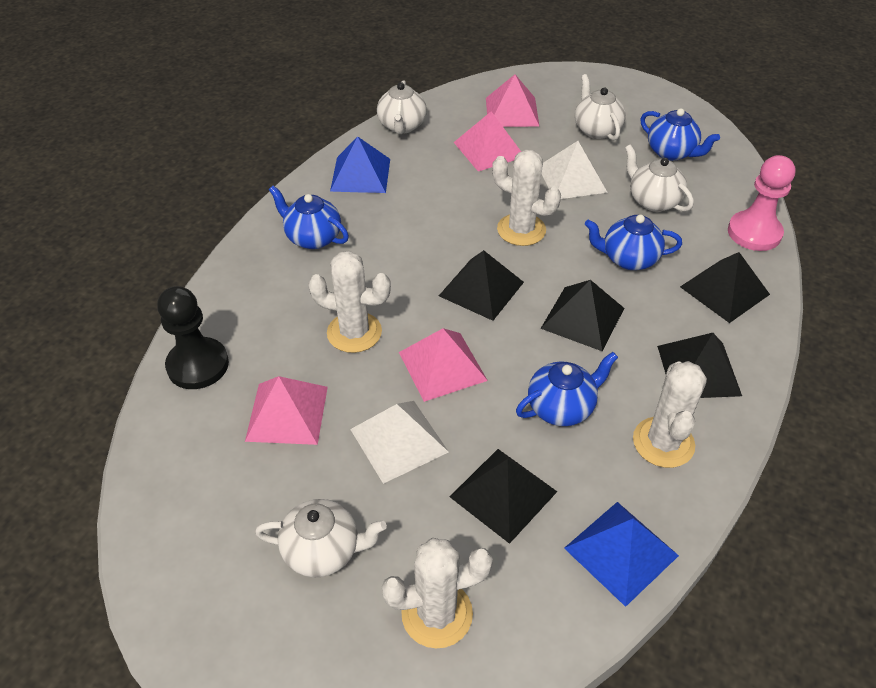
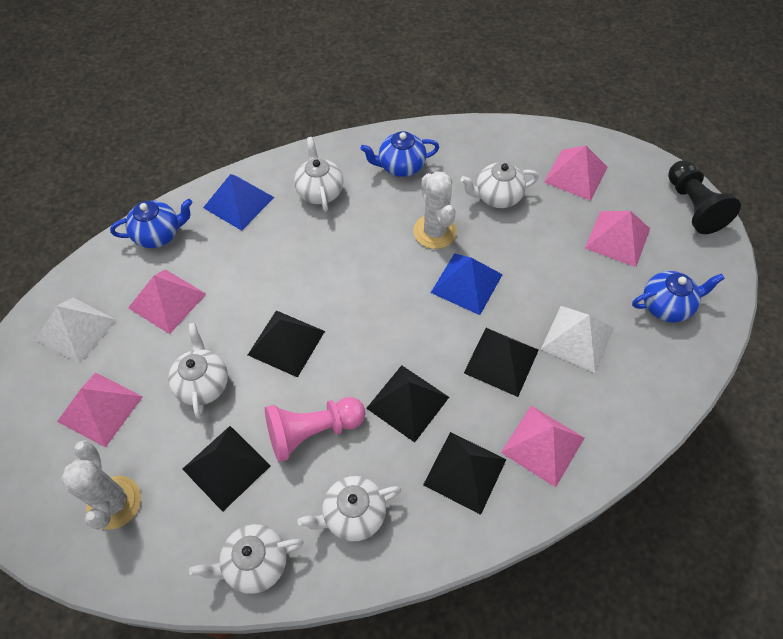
blue teapot: 4 -> 3
pink pyramid: 4 -> 5
white cactus: 4 -> 2
white teapot: 4 -> 5

